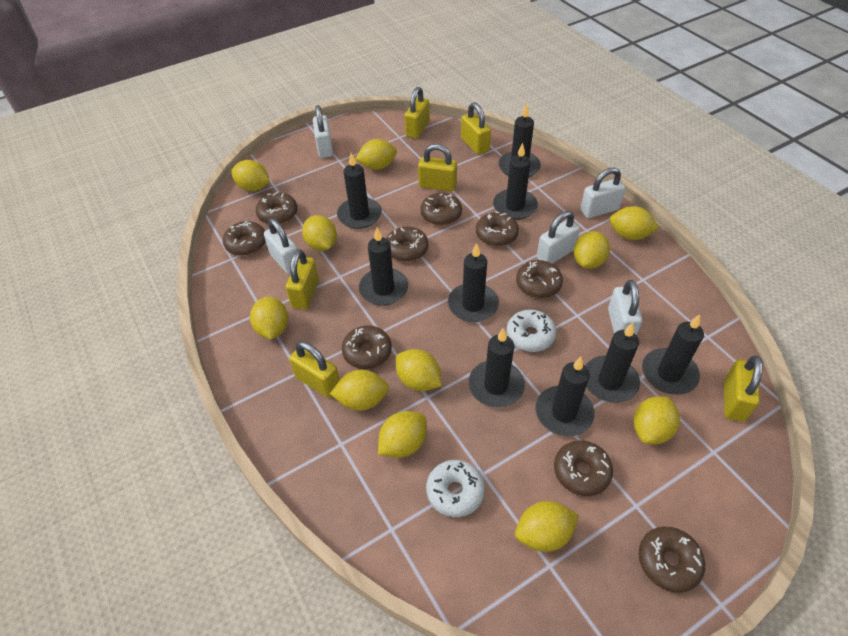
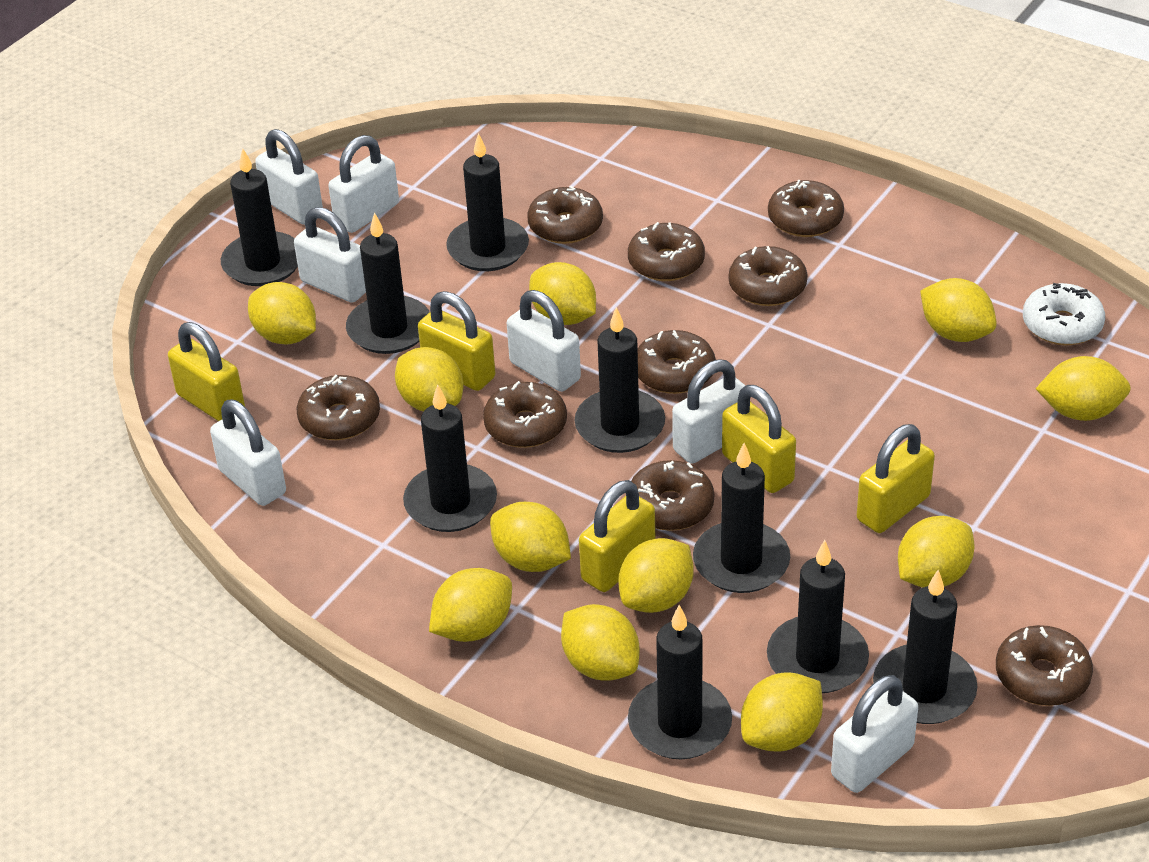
white donut: 2 -> 1
white padlock: 5 -> 7
yellow padlock: 6 -> 5

